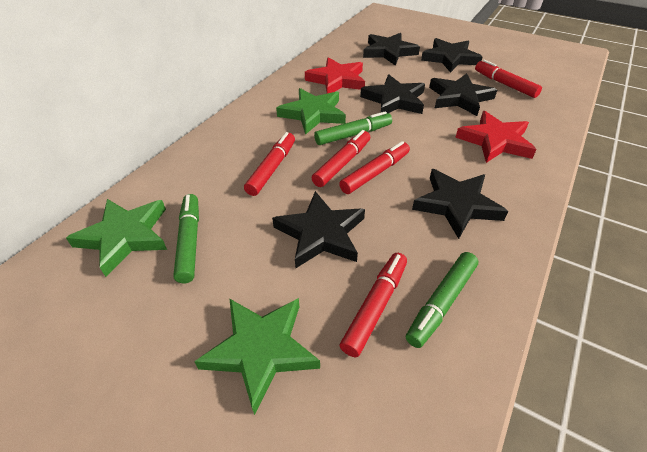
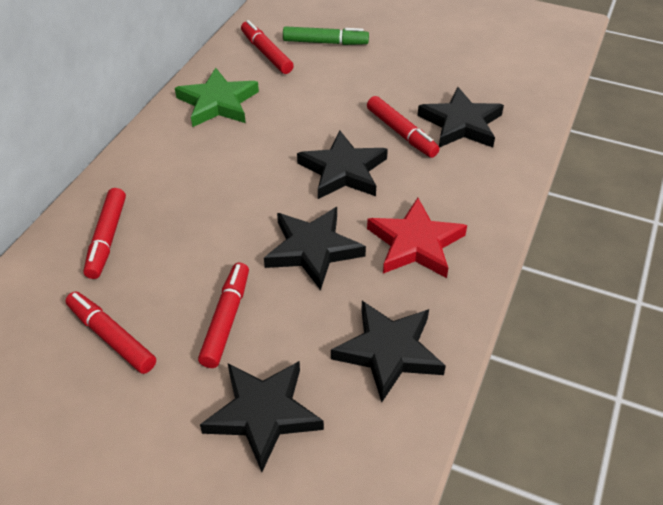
black star: 6 -> 5
green marker: 3 -> 1
green star: 3 -> 1
red star: 2 -> 1

